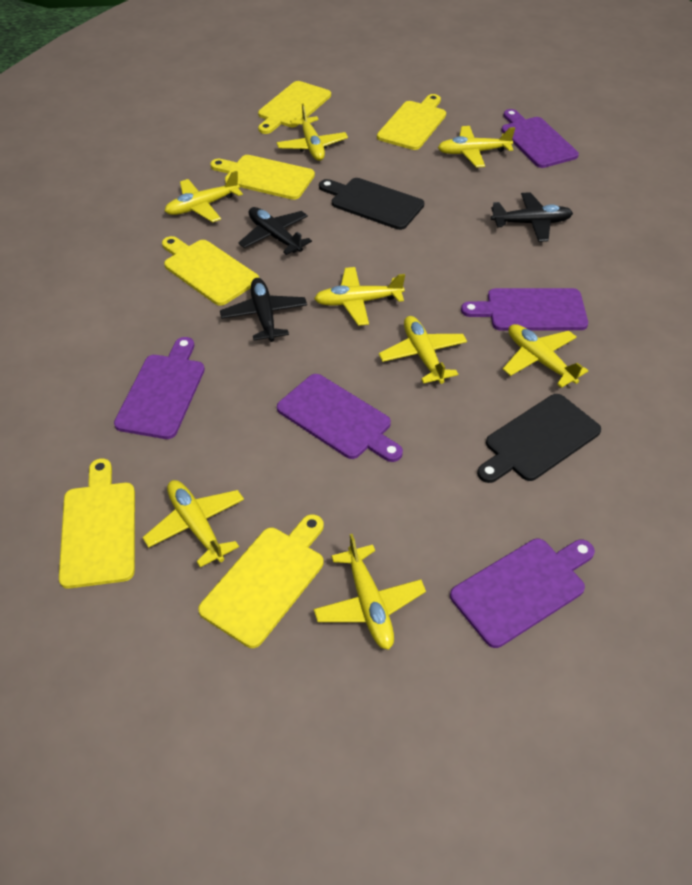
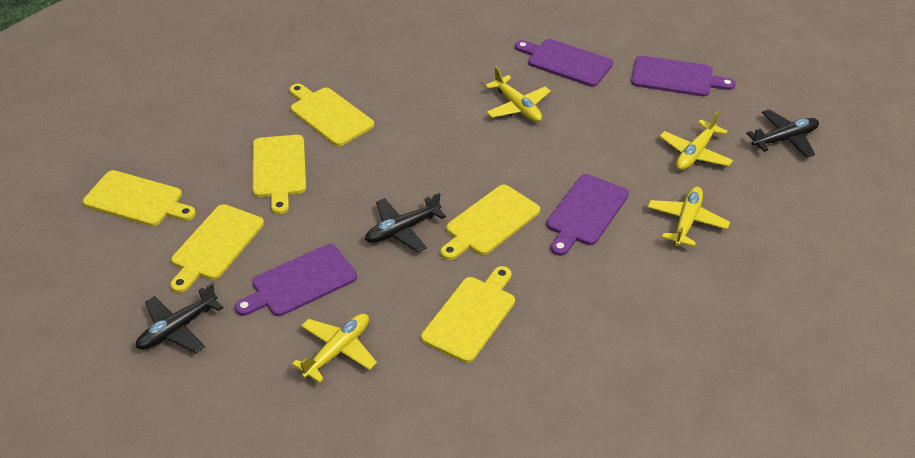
black cutting board: 2 -> 0
purple cutting board: 5 -> 4
yellow plane: 8 -> 4

